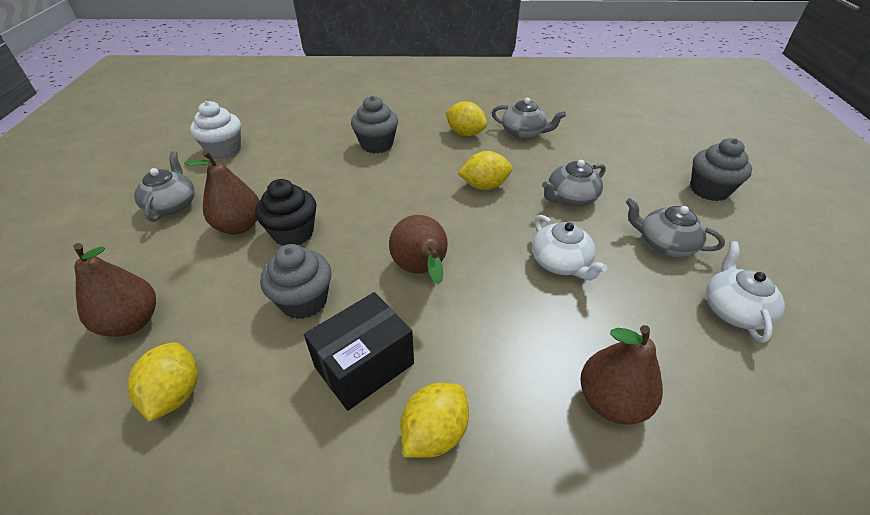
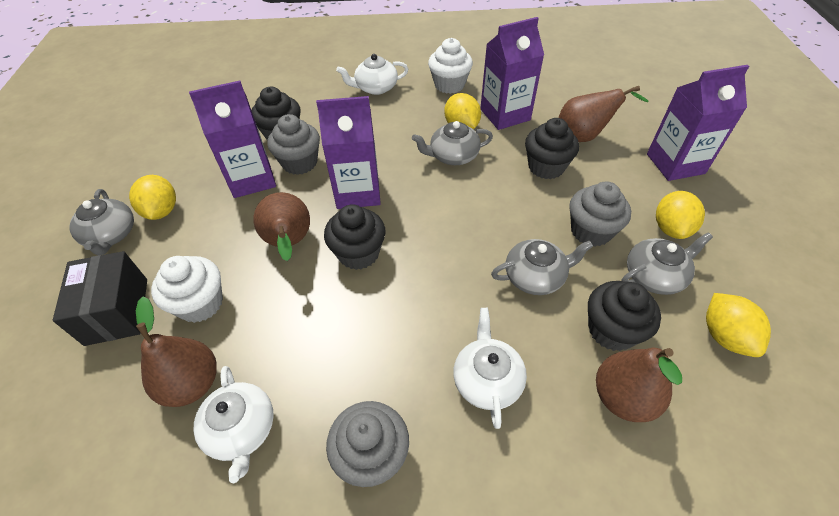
black cupcake: 1 -> 4
purple carton: 0 -> 4
white cupcake: 1 -> 2
white teapot: 2 -> 3

